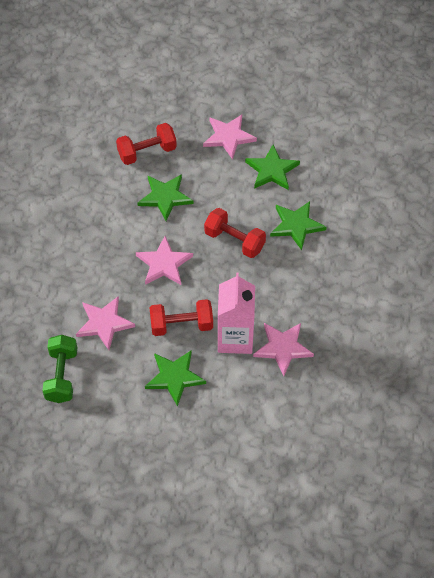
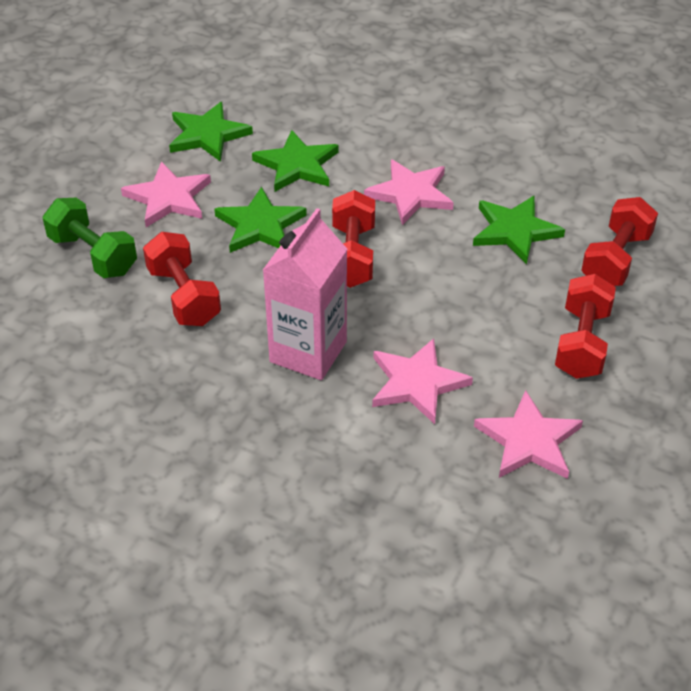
red dumbbell: 3 -> 4

